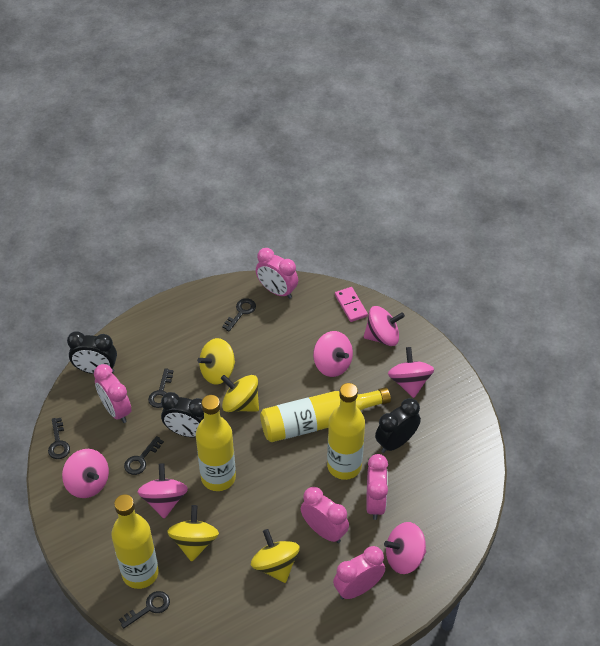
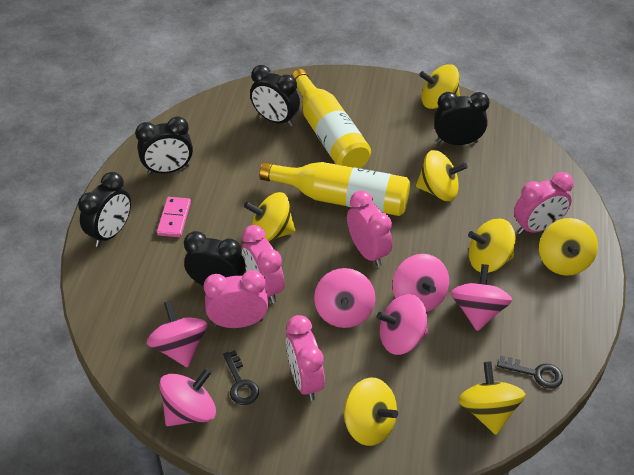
black clock: 3 -> 5
black key: 5 -> 2
yellow bottle: 4 -> 2
yellow spinning top: 4 -> 7

